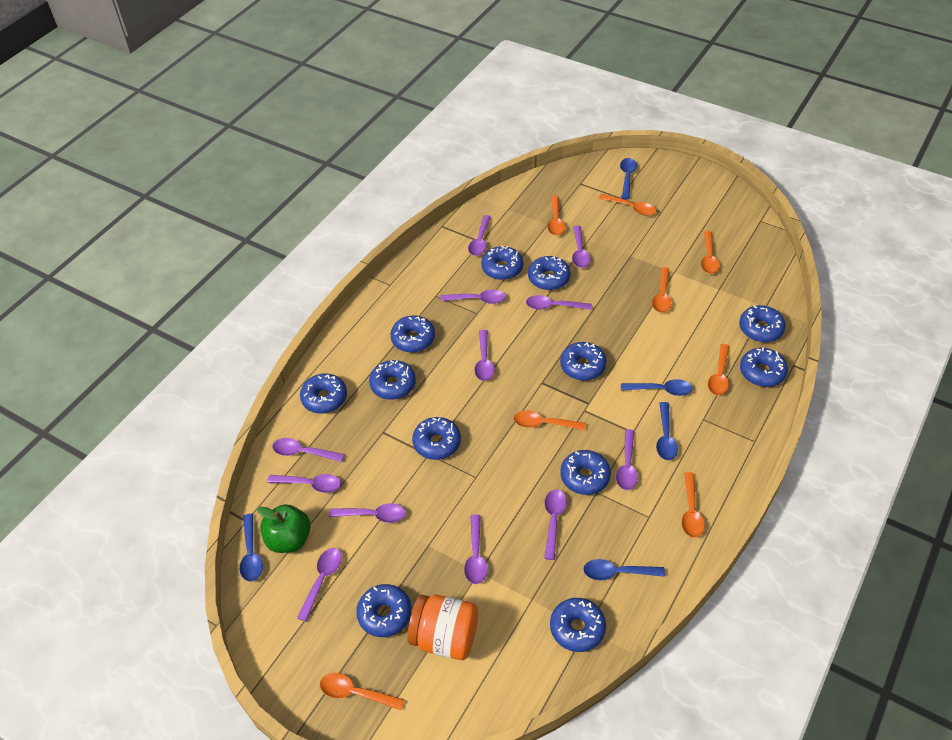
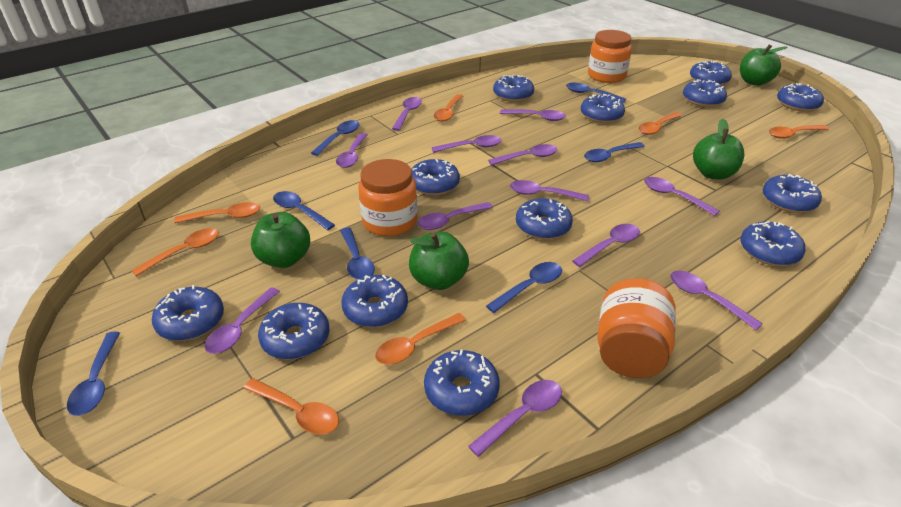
blue donut: 12 -> 13
blue spoon: 5 -> 7
green apple: 1 -> 4
orange jar: 1 -> 3
orange spoon: 8 -> 7

